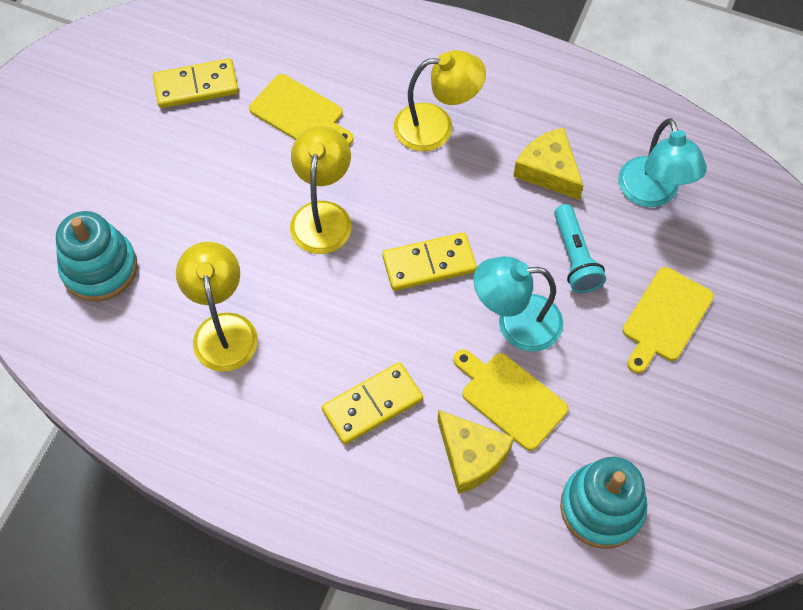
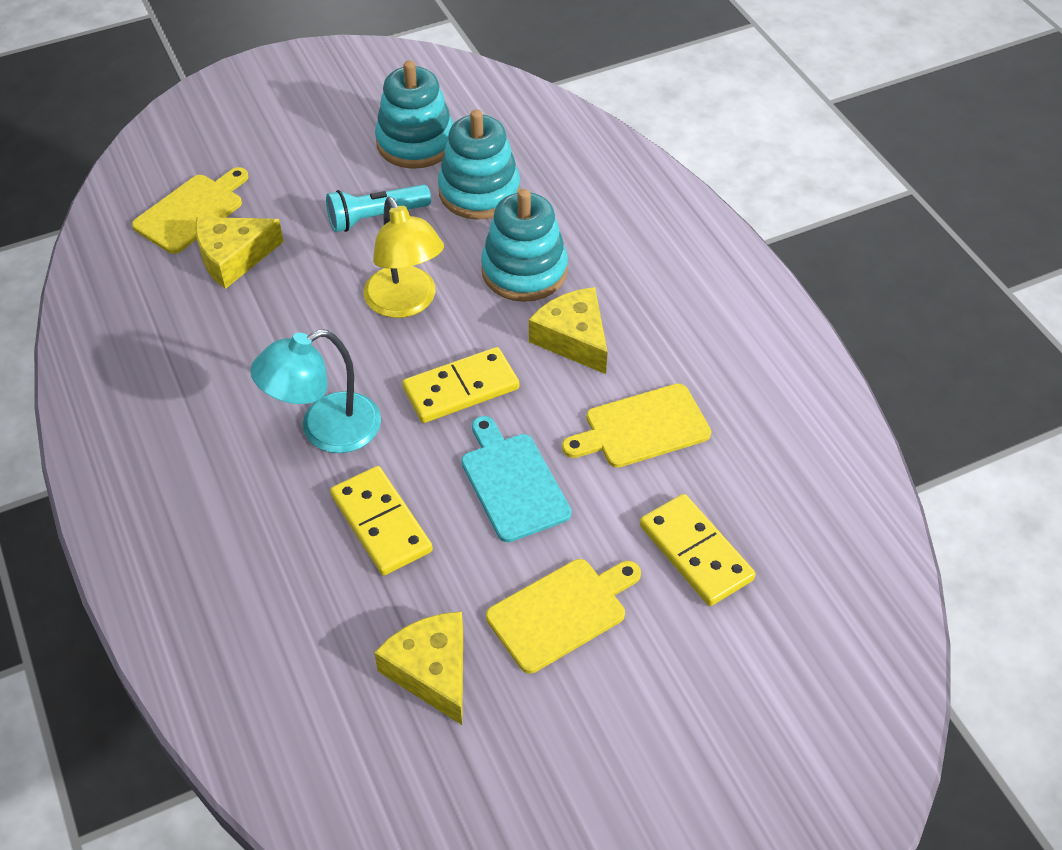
turquoise cutting board: 0 -> 1
turquoise lamp: 2 -> 1
turquoise stacking toy: 2 -> 3
yellow cheese: 2 -> 3
yellow lamp: 3 -> 1

